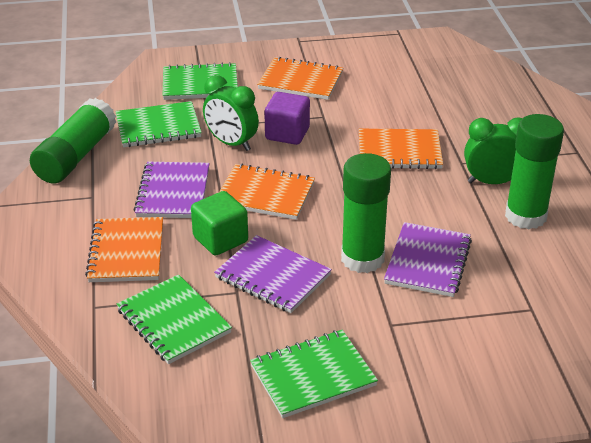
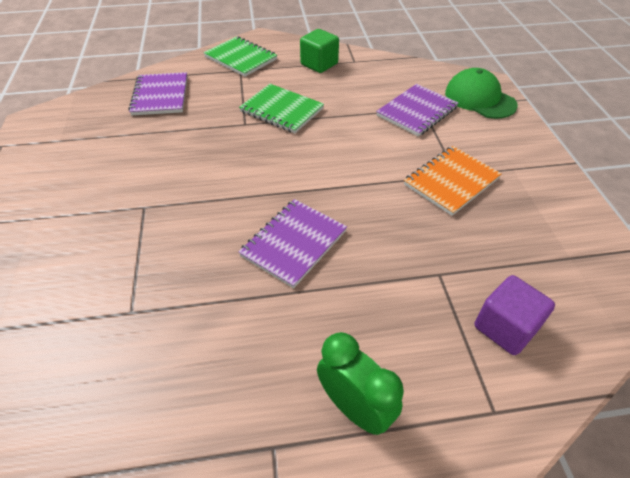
green cap: 0 -> 1
green clock: 2 -> 1
green glue stick: 3 -> 0
green notebook: 4 -> 2
orange notebook: 4 -> 1

